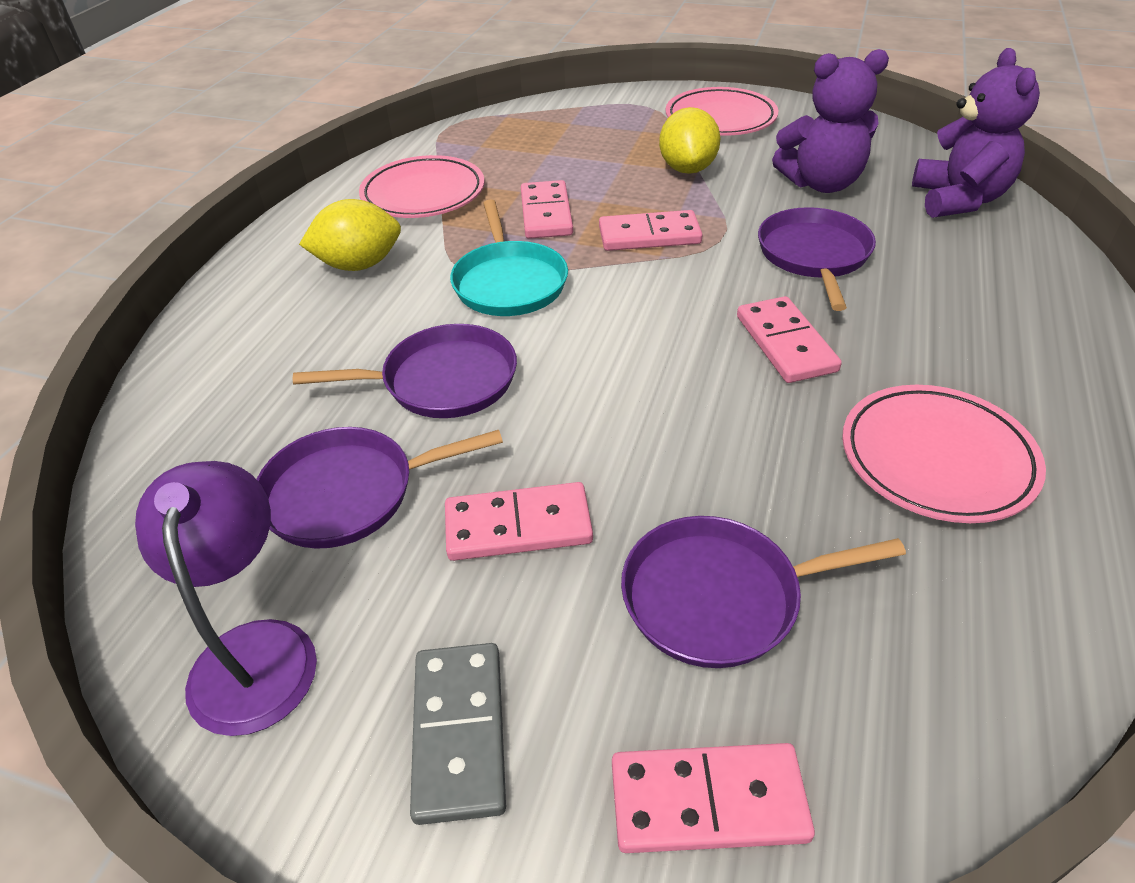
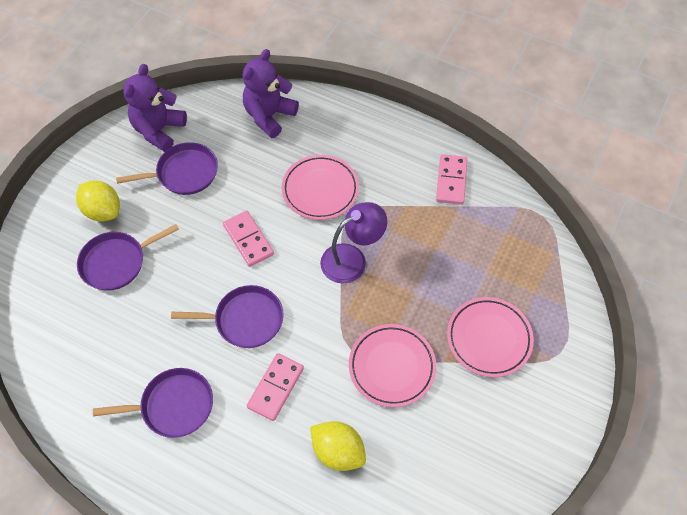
grey domino: 1 -> 0
pink domino: 5 -> 3
turquoise pan: 1 -> 0

